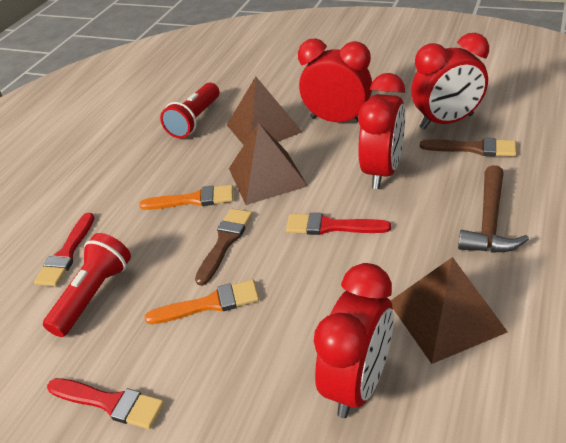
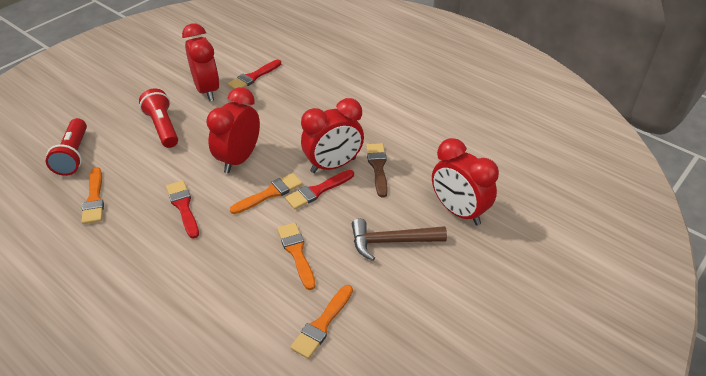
brown brush: 2 -> 1
brown pyramid: 3 -> 0
orange brush: 2 -> 4

